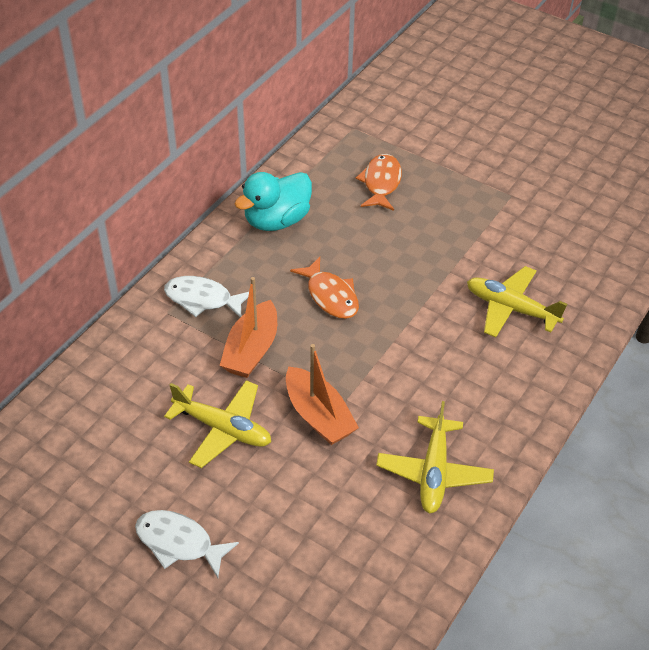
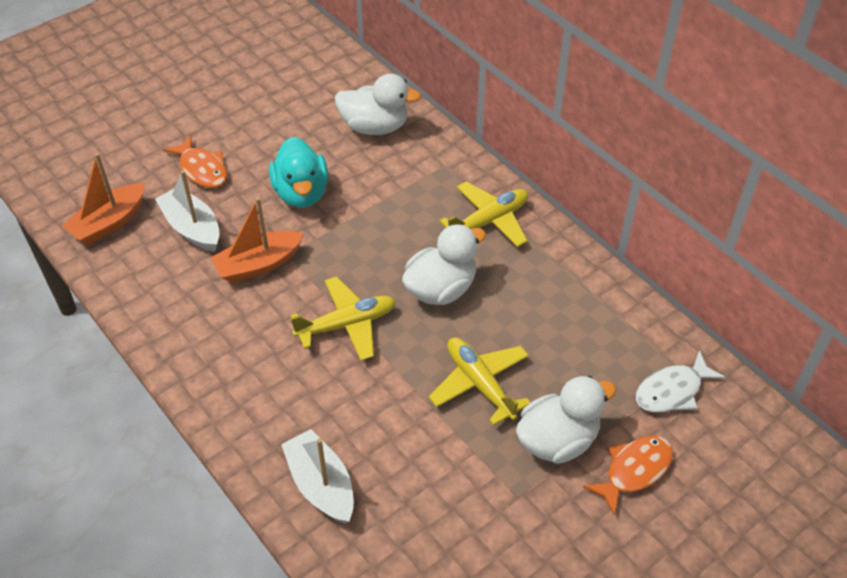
white boat: 0 -> 2
white duck: 0 -> 3
white fish: 2 -> 1

